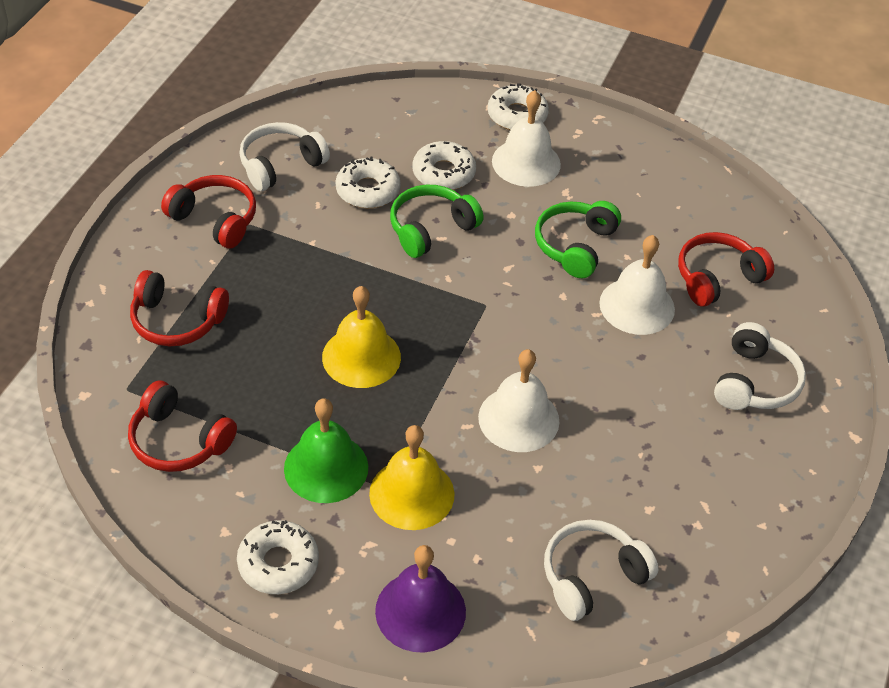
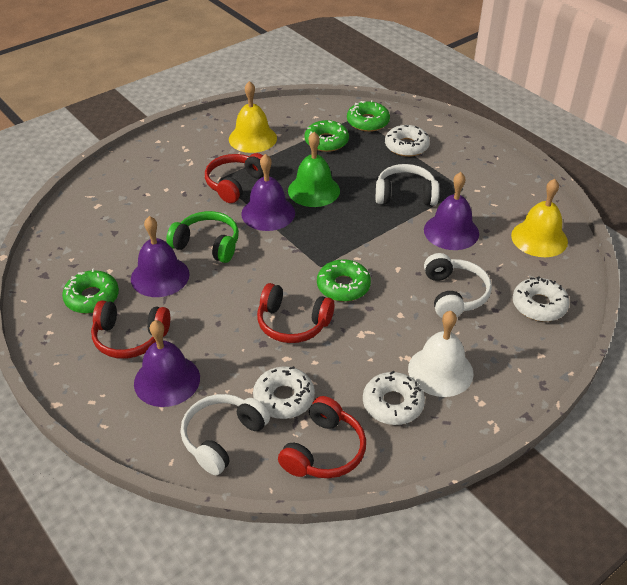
green donut: 0 -> 4
green headphones: 2 -> 1
purple bell: 1 -> 4
white bell: 3 -> 1

